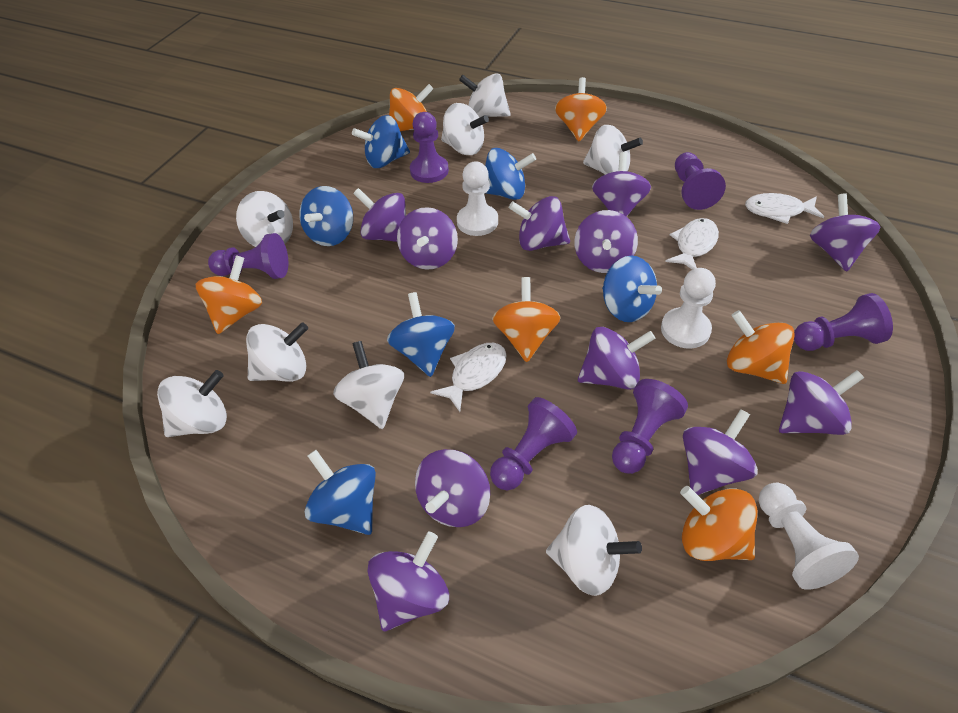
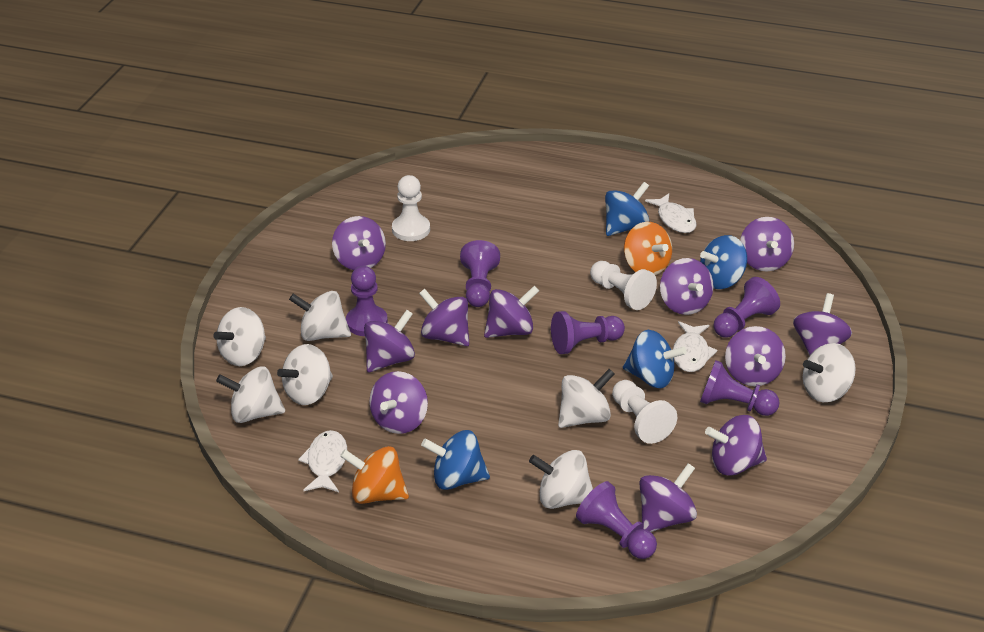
blue spinning top: 6 -> 4
orange spinning top: 6 -> 2
white spinning top: 8 -> 7

